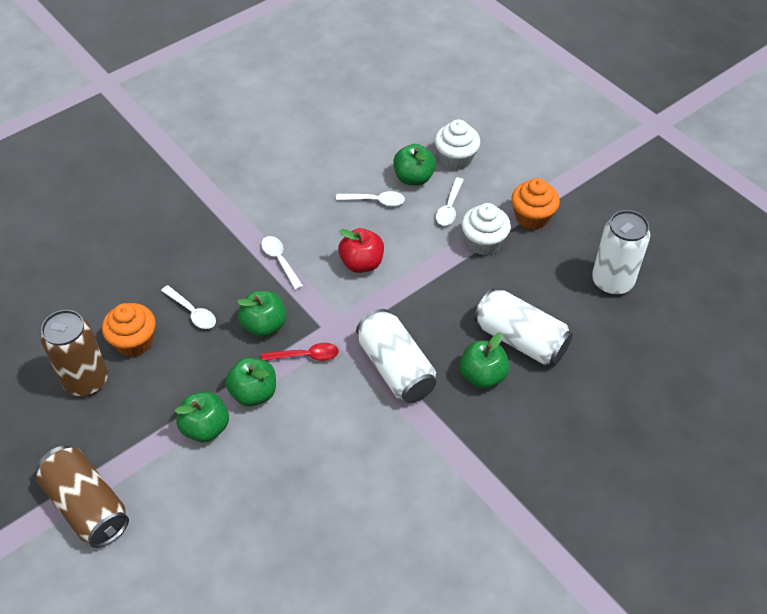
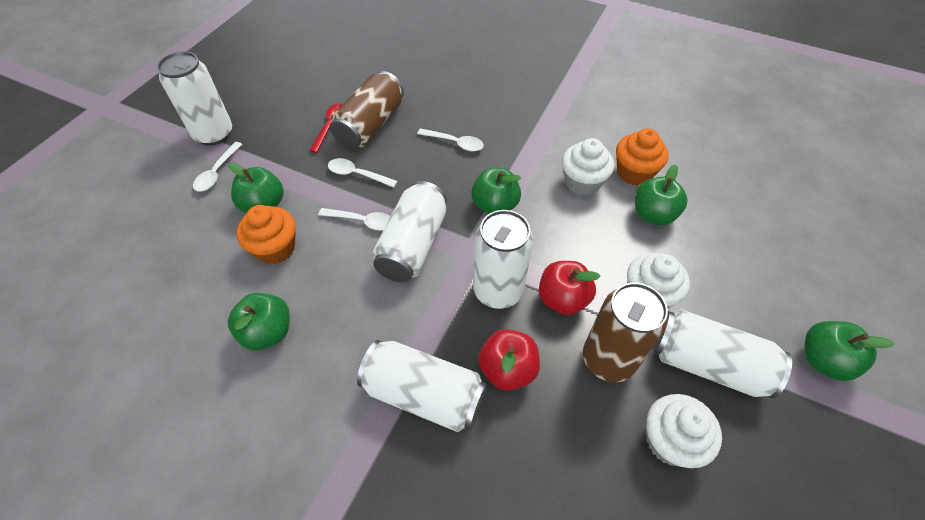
red apple: 1 -> 2
white can: 3 -> 5
white cupcake: 2 -> 3

